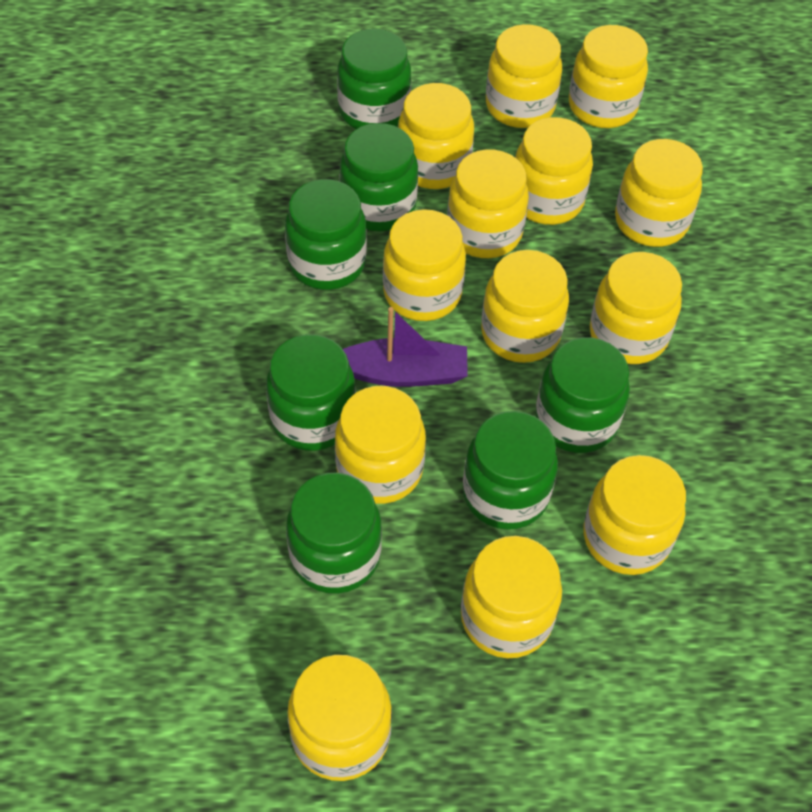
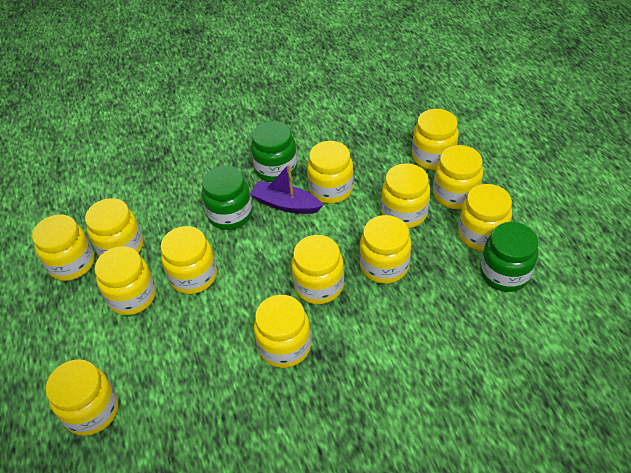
green jar: 7 -> 3

